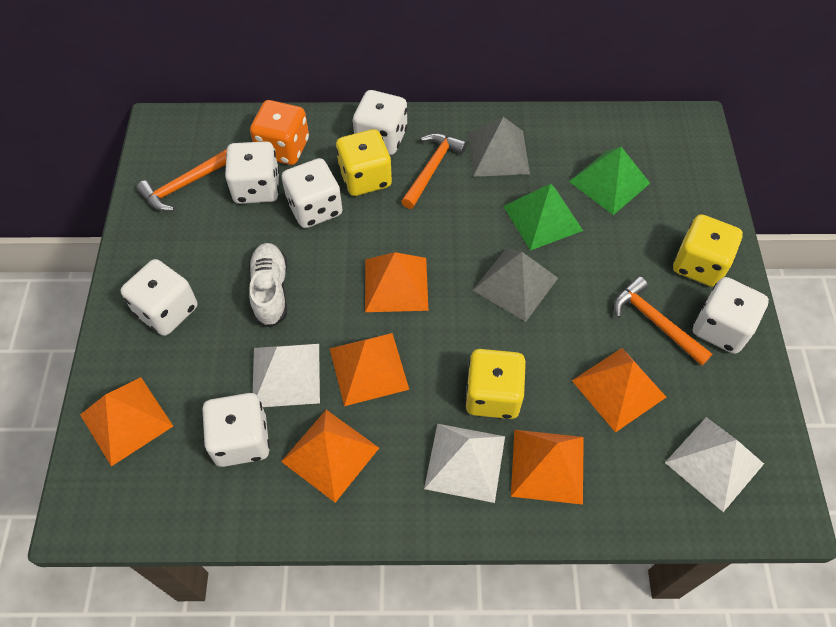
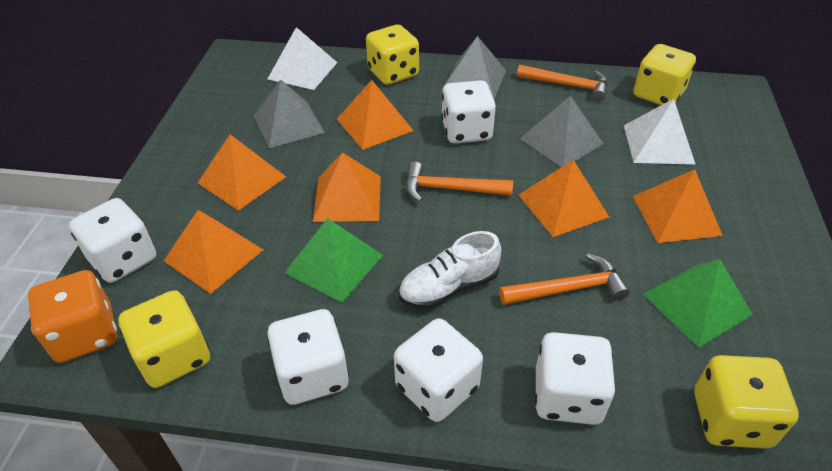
grey pyramid: 2 -> 3
white dice: 6 -> 5
white pyramid: 3 -> 2
yellow dice: 3 -> 4

